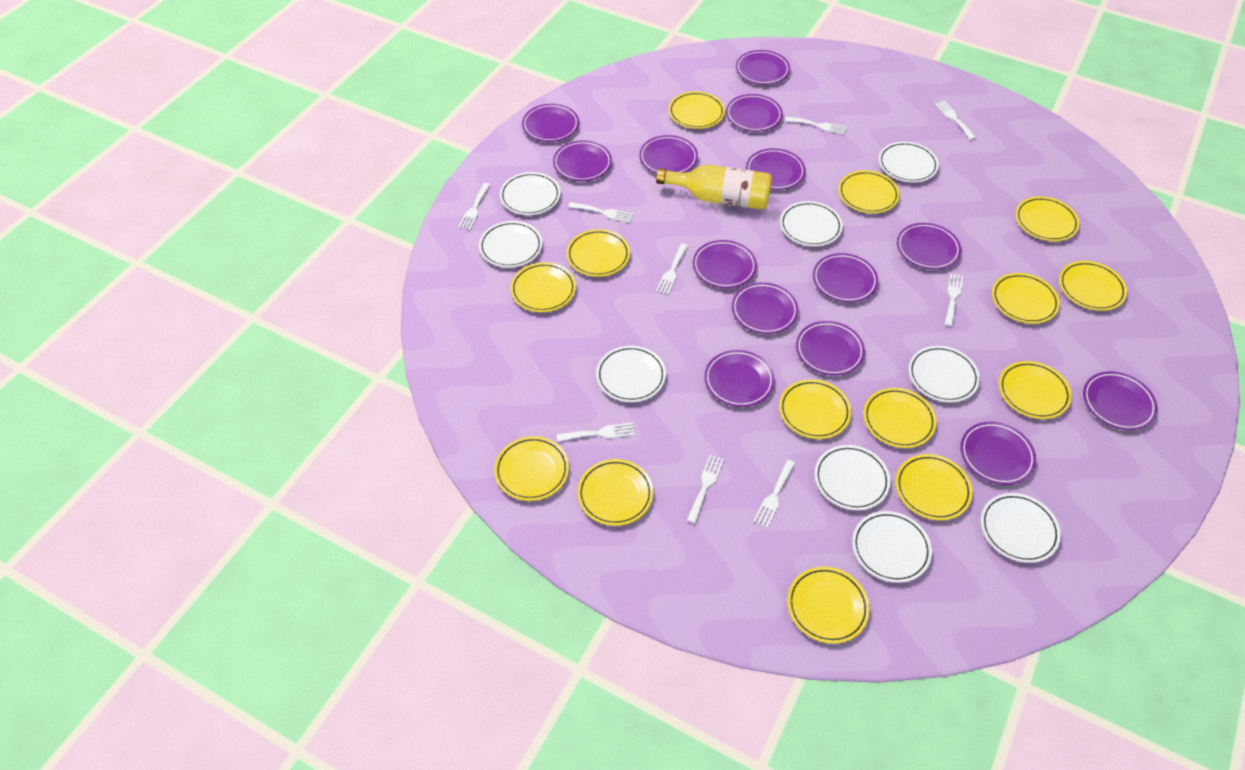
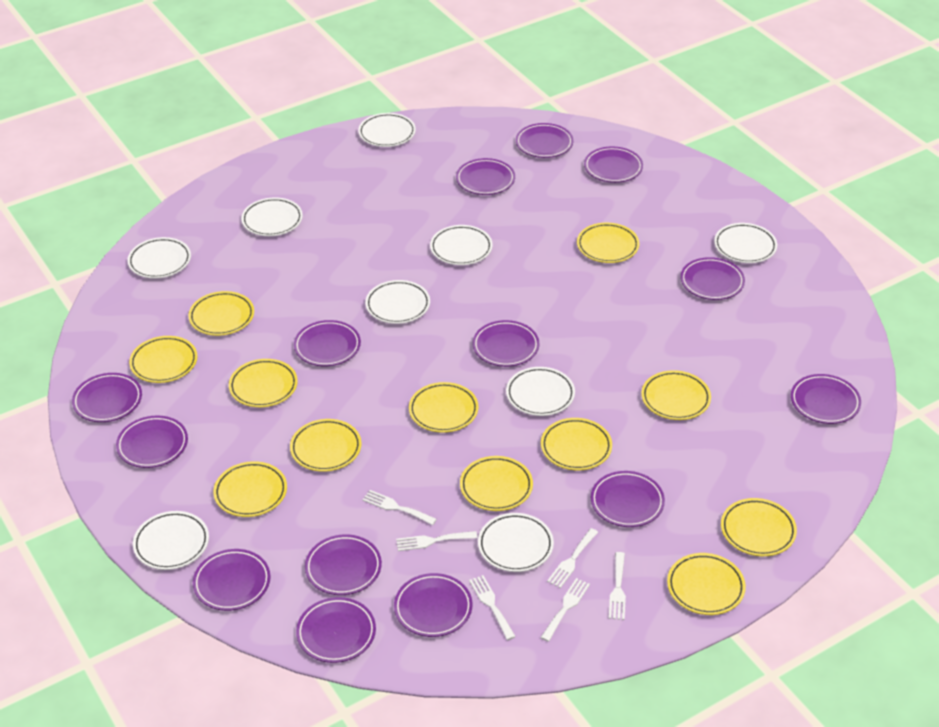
white fork: 9 -> 6
yellow bottle: 1 -> 0
yellow plate: 14 -> 12

